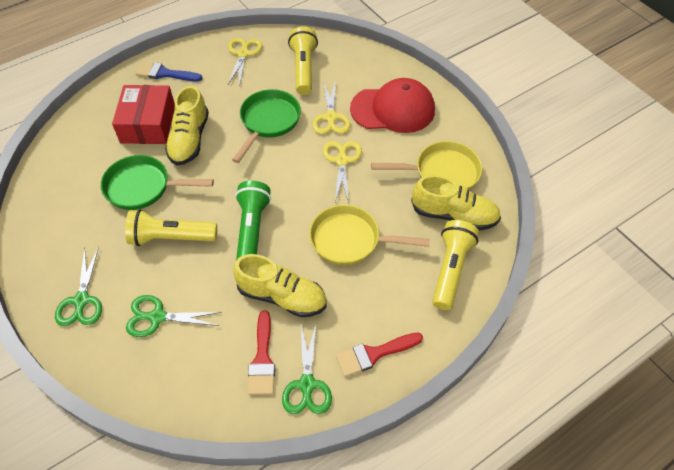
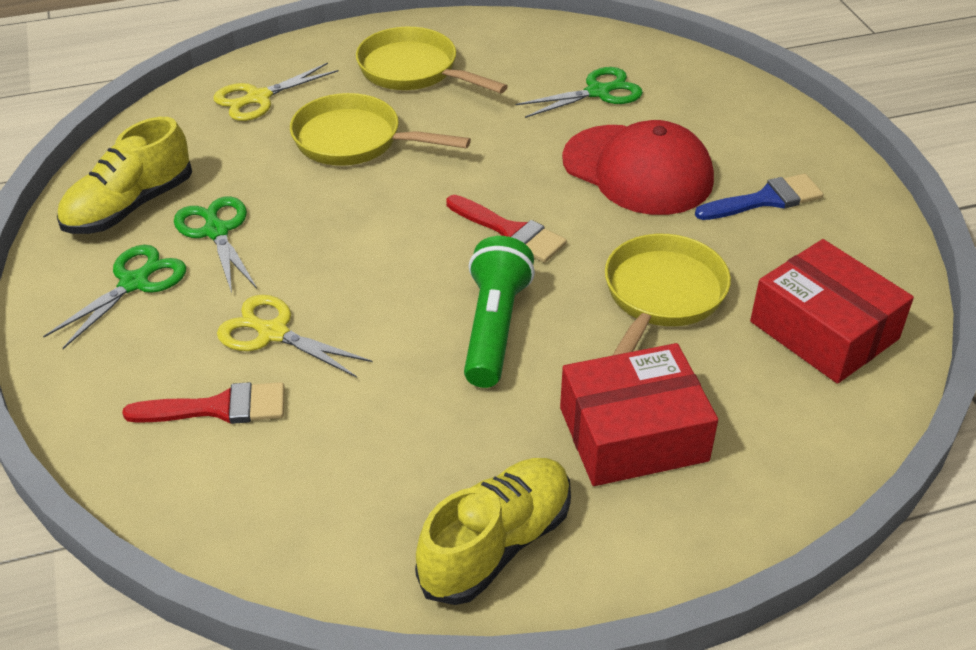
green pan: 2 -> 0
red box: 1 -> 2
yellow flashlight: 3 -> 0
yellow pan: 2 -> 3
yellow scissors: 3 -> 2
yellow shoe: 3 -> 2

